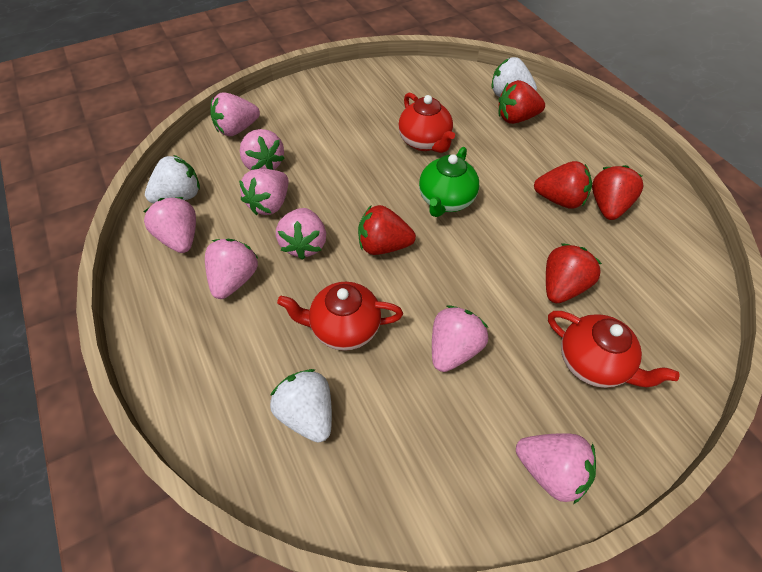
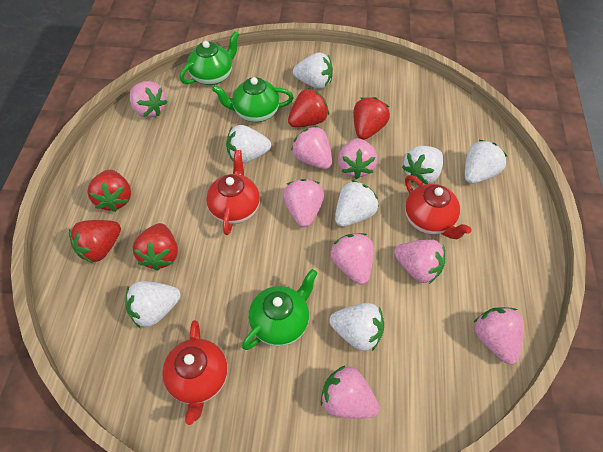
green teapot: 1 -> 3
white strawberry: 3 -> 7

